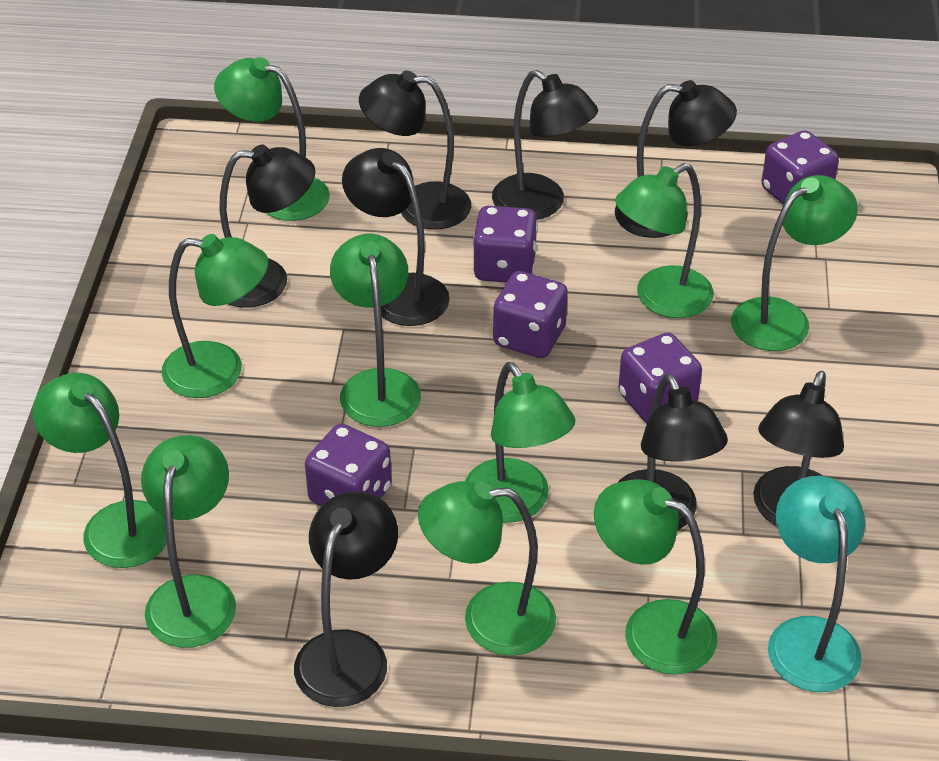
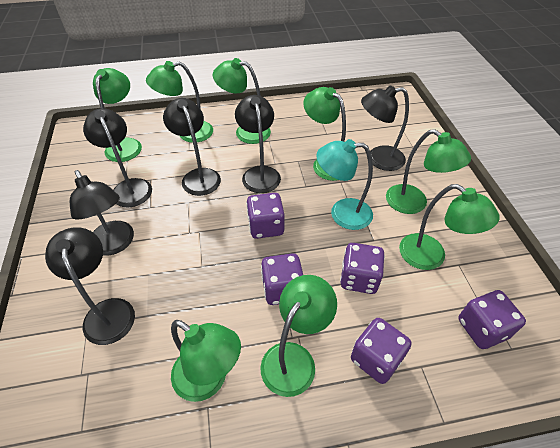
black lamp: 8 -> 6
green lamp: 10 -> 8

